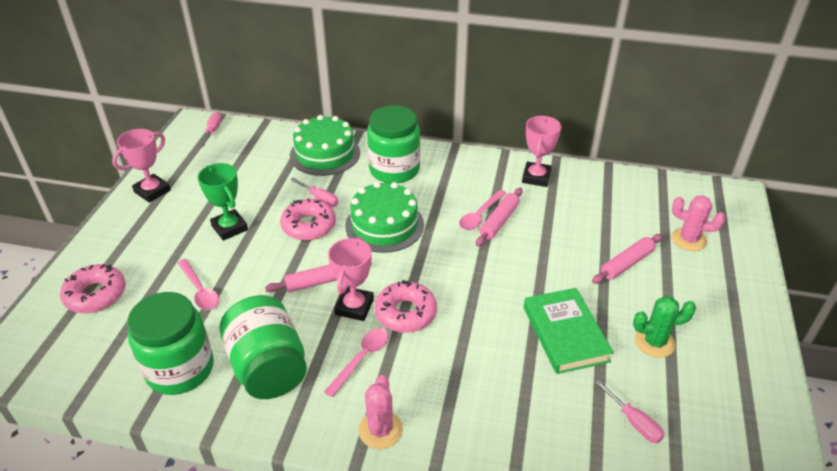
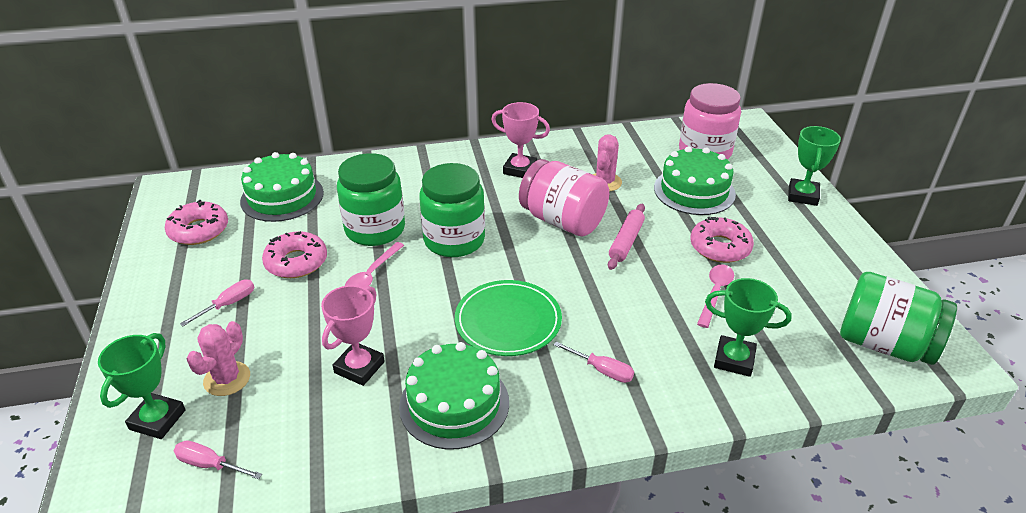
green book: 1 -> 0
green cactus: 1 -> 0
green cake: 2 -> 3
green plate: 0 -> 1
green trophy: 1 -> 3
pink jar: 0 -> 2
pink rolling pin: 3 -> 1
pink spoon: 3 -> 2
pink trophy: 3 -> 2

